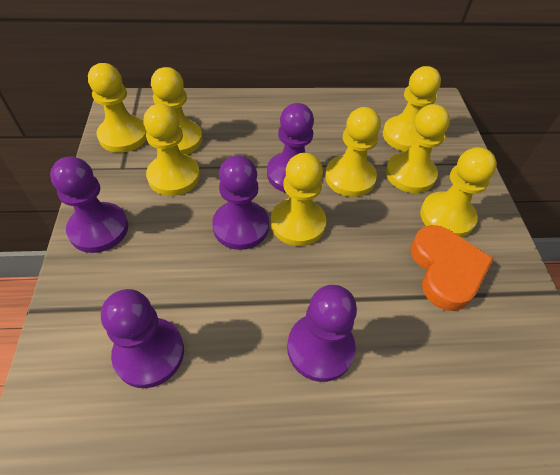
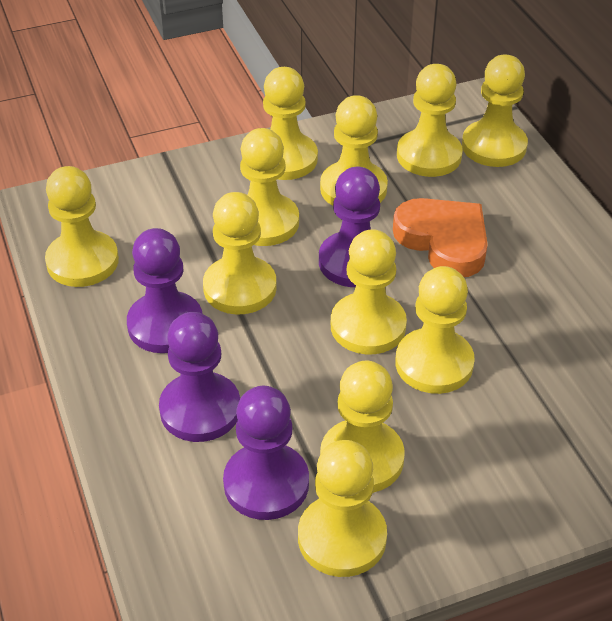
purple pawn: 5 -> 4
yellow pawn: 8 -> 11

